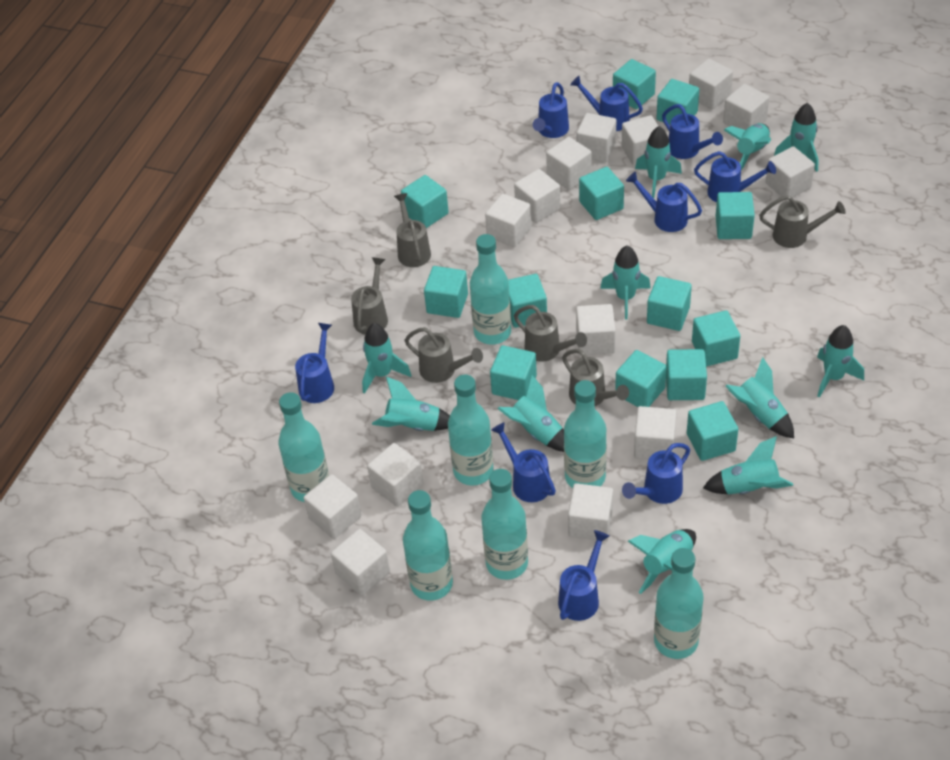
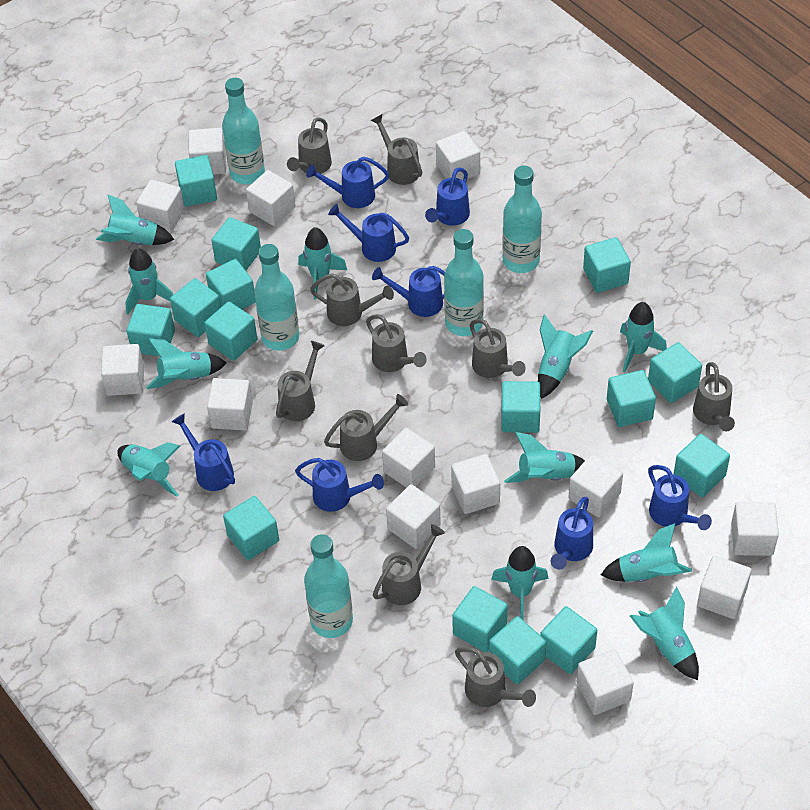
blue watering can: 9 -> 8
grey watering can: 6 -> 10
turquoise bottle: 7 -> 5
turquoise cube: 13 -> 15
white cube: 14 -> 13

